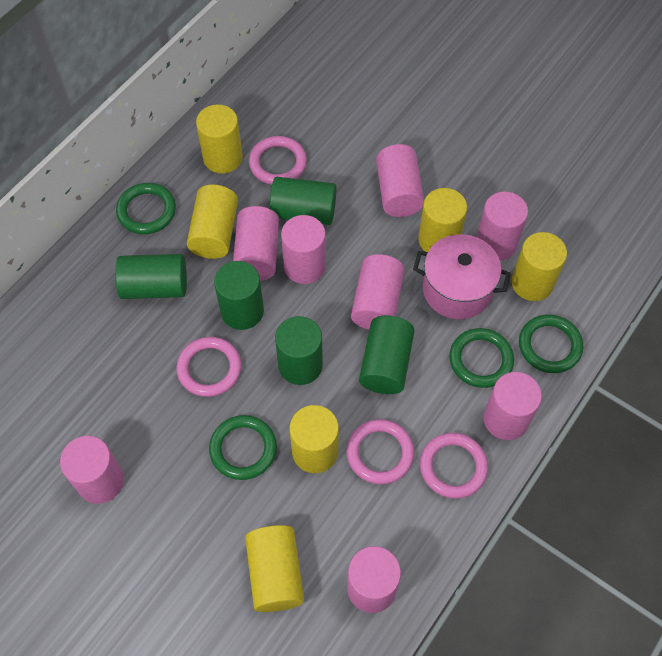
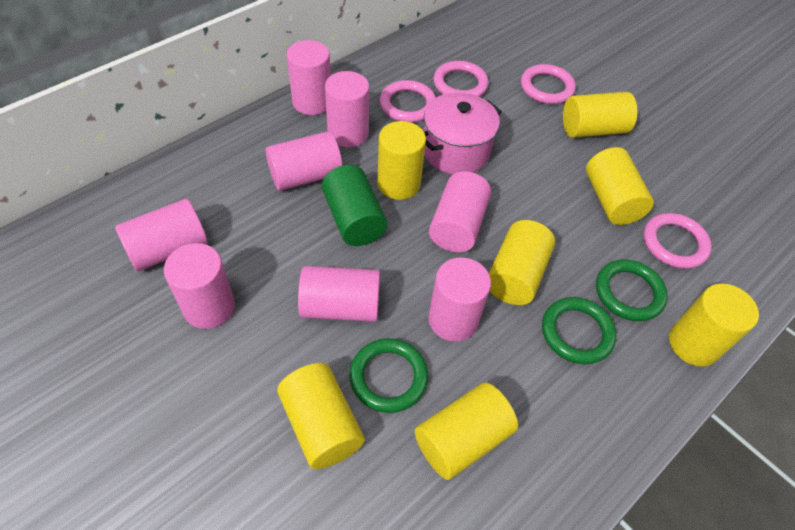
green cylinder: 5 -> 1
green ring: 4 -> 3
yellow cylinder: 6 -> 7

